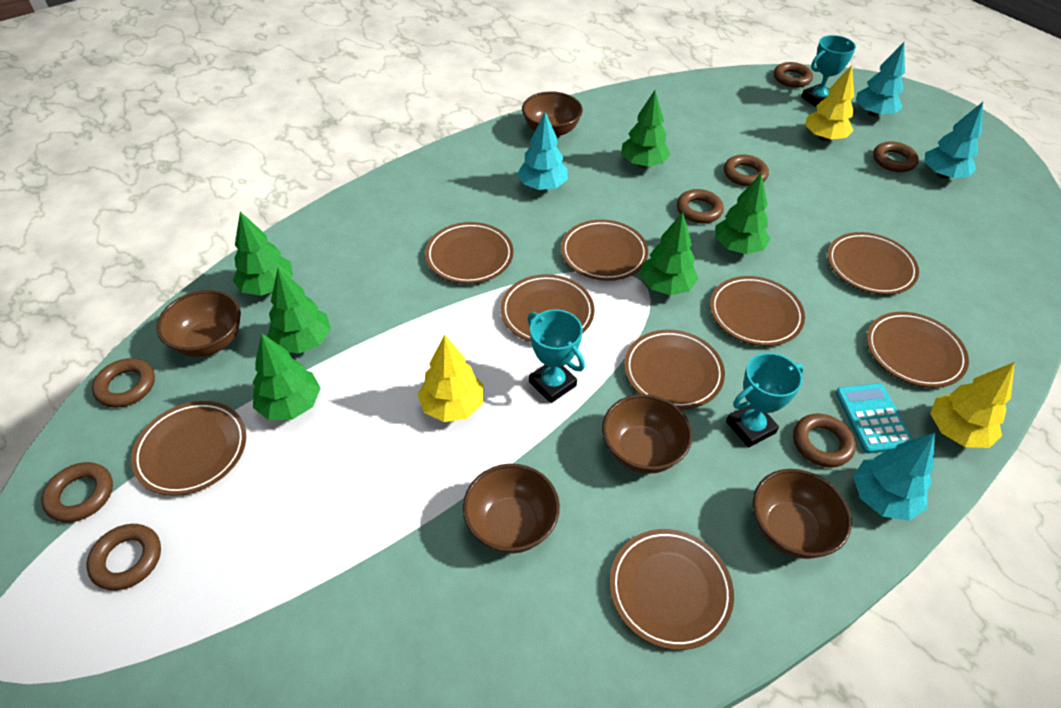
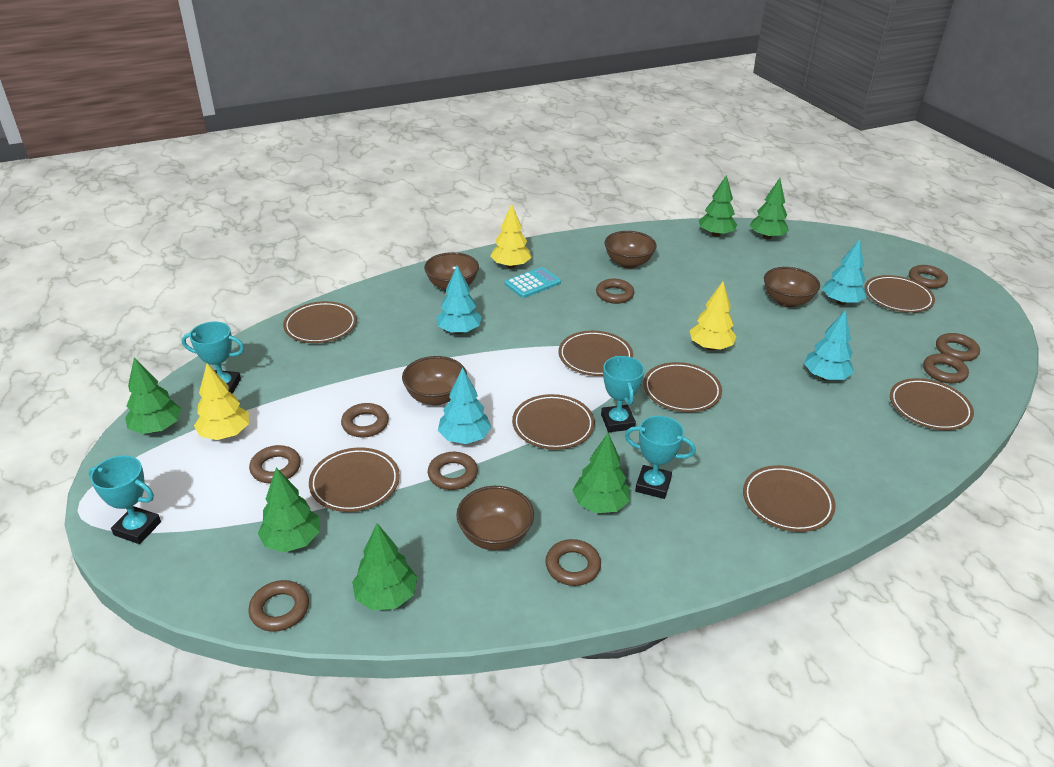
brown plate: 9 -> 8
brown ring: 8 -> 9
turquoise trophy: 3 -> 4

